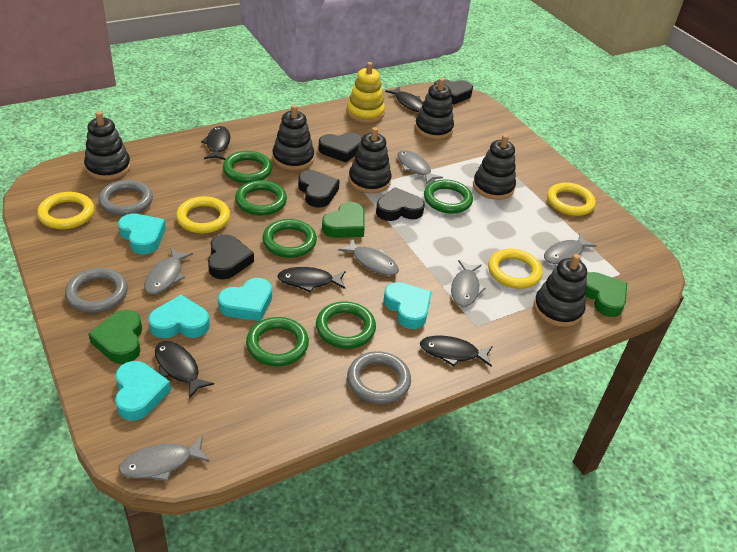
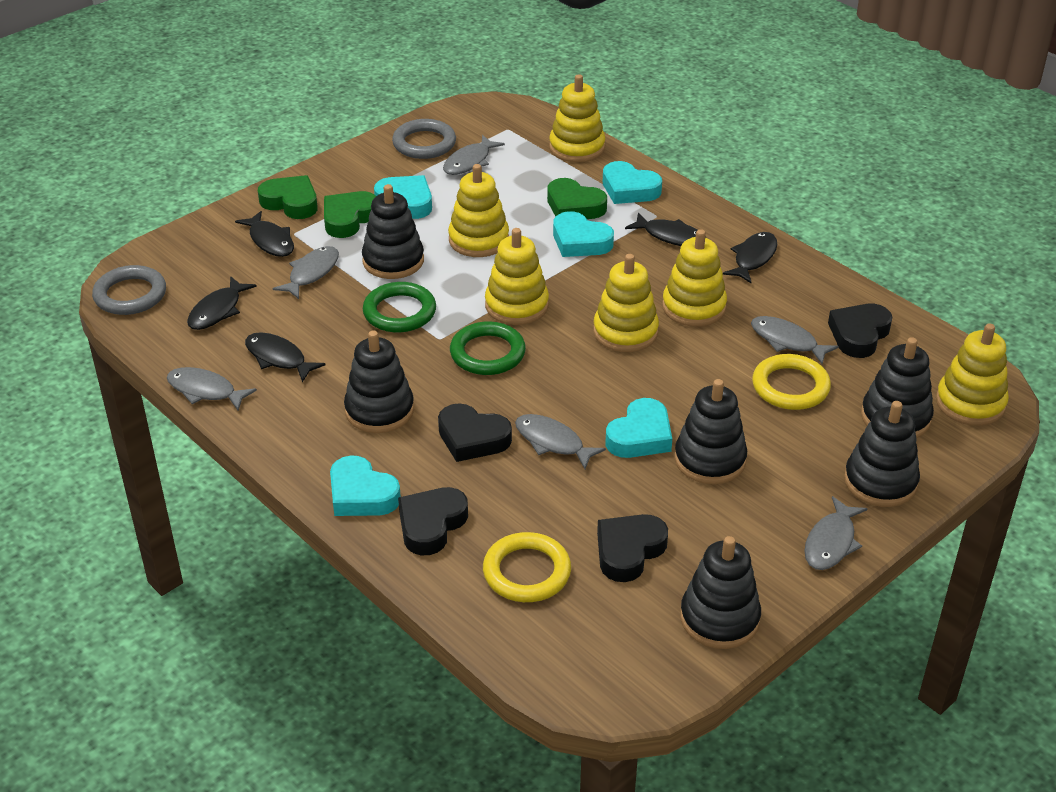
black heart: 5 -> 4
green ring: 6 -> 2
grey ring: 3 -> 2
yellow ring: 4 -> 2
yellow stacking toy: 1 -> 6

